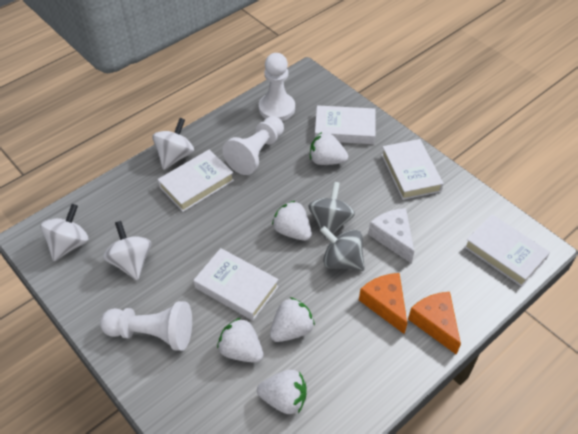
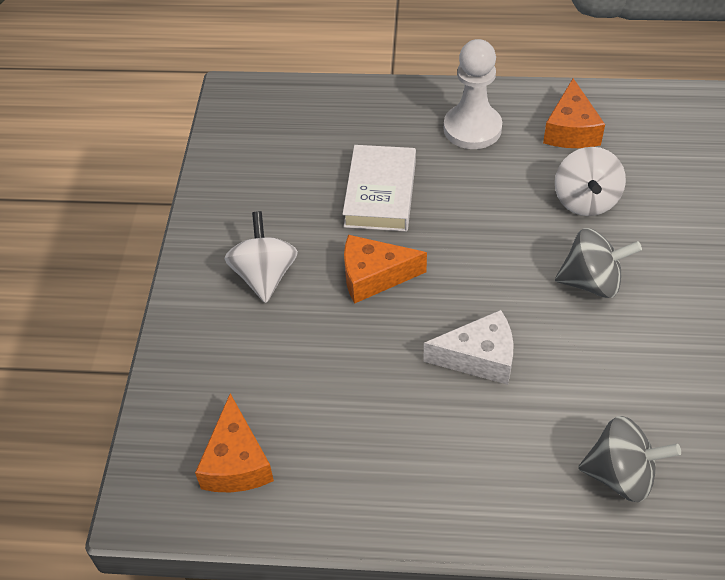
orange cheese: 2 -> 3
white book: 5 -> 1
white pawn: 3 -> 1
white spinning top: 3 -> 2
white strawberry: 5 -> 0

